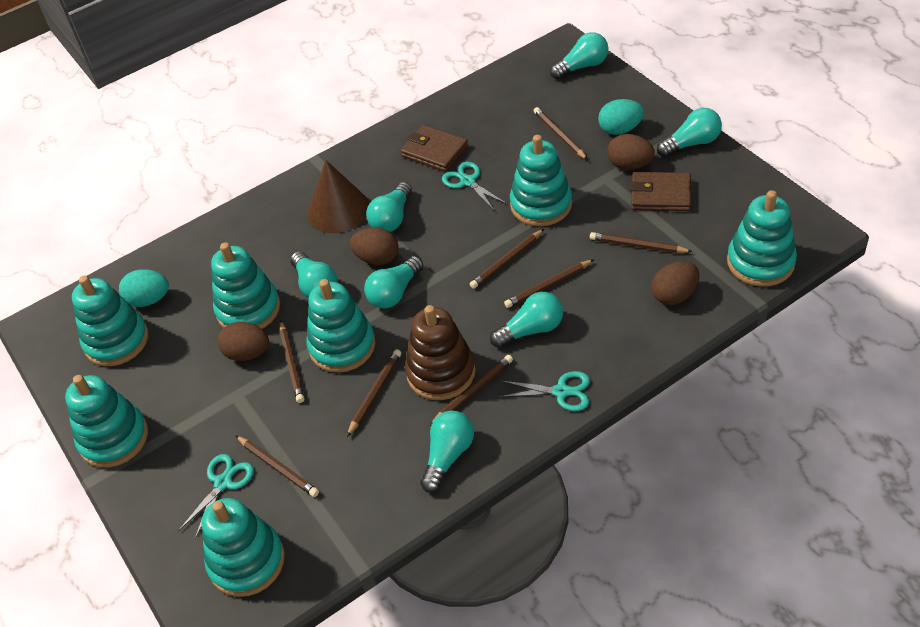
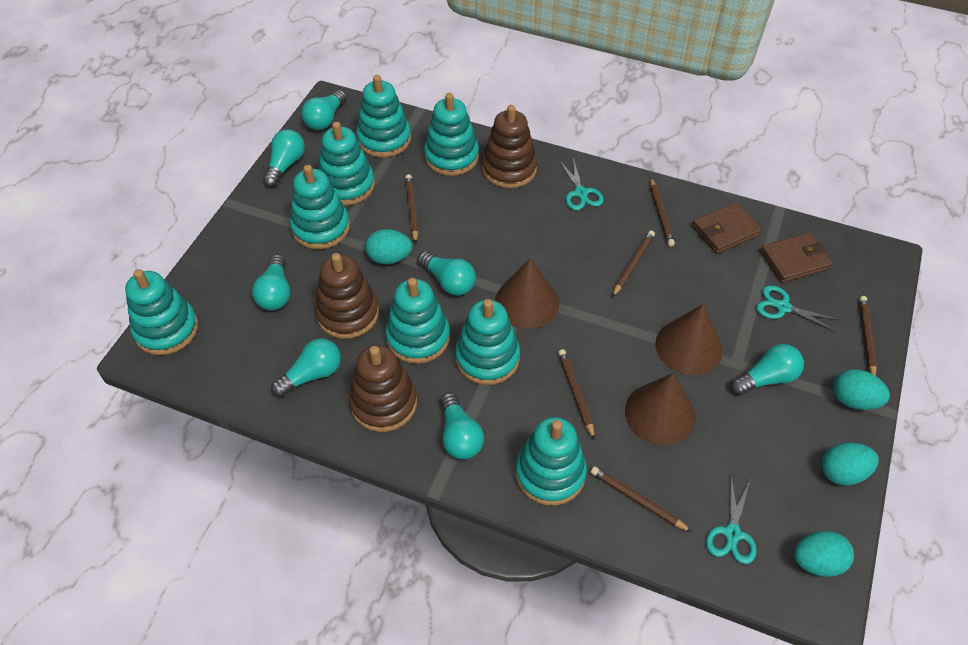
brown cone: 1 -> 3
brown egg: 4 -> 0
brown pencil: 8 -> 6
brown stacking toy: 1 -> 3
turquoise egg: 2 -> 4
turquoise stacking toy: 7 -> 8

